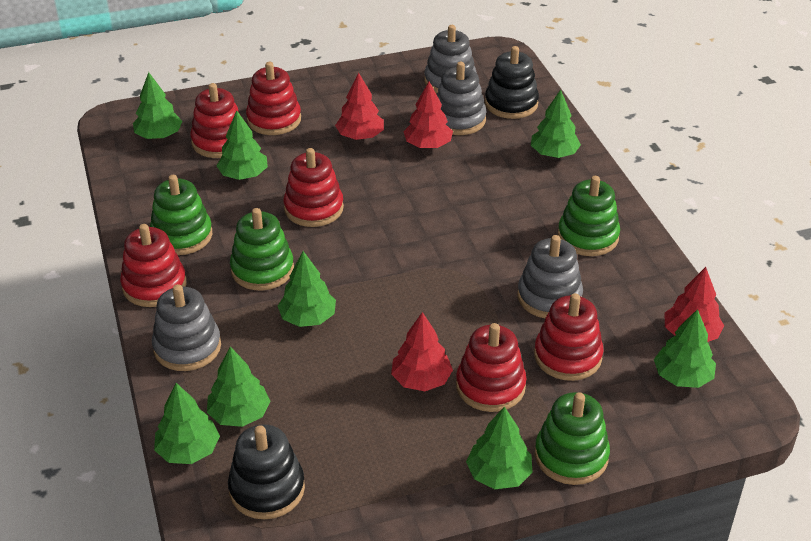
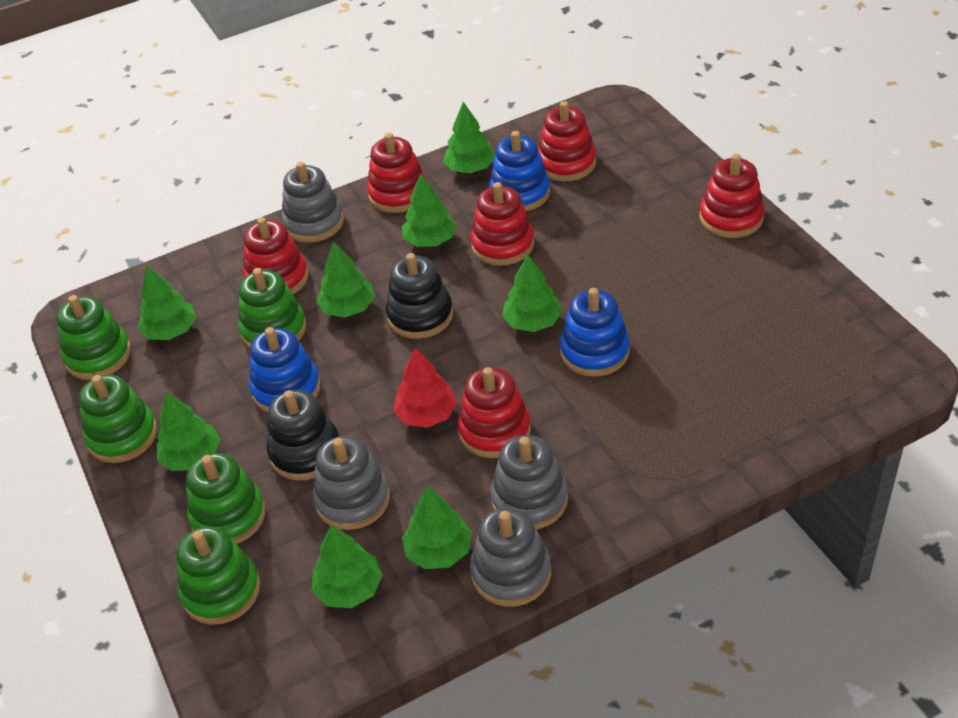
blue stacking toy: 0 -> 3
green stacking toy: 4 -> 5
red tree: 4 -> 1

